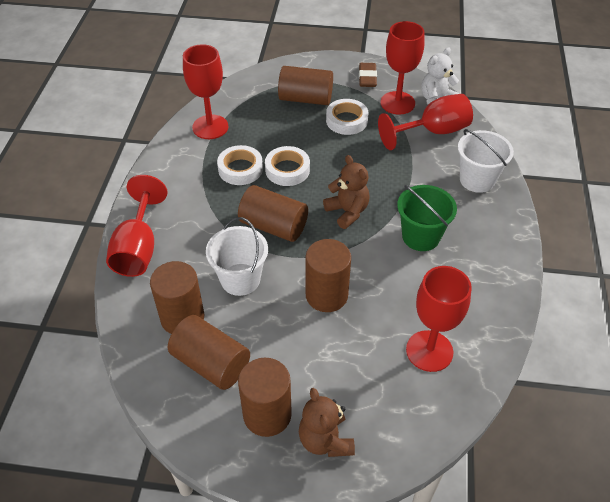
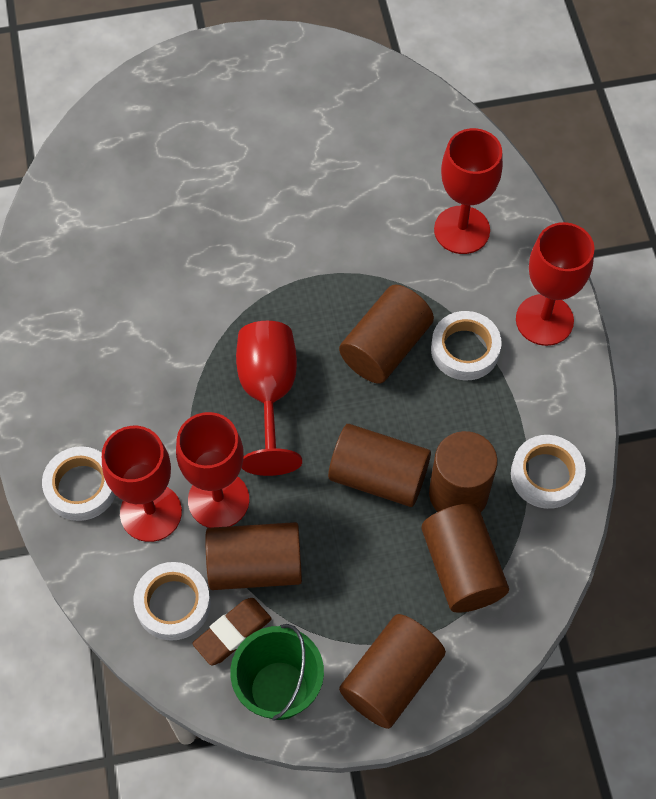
brown teddy bear: 2 -> 0
white bucket: 2 -> 0
white tape: 3 -> 4
white teddy bear: 1 -> 0

